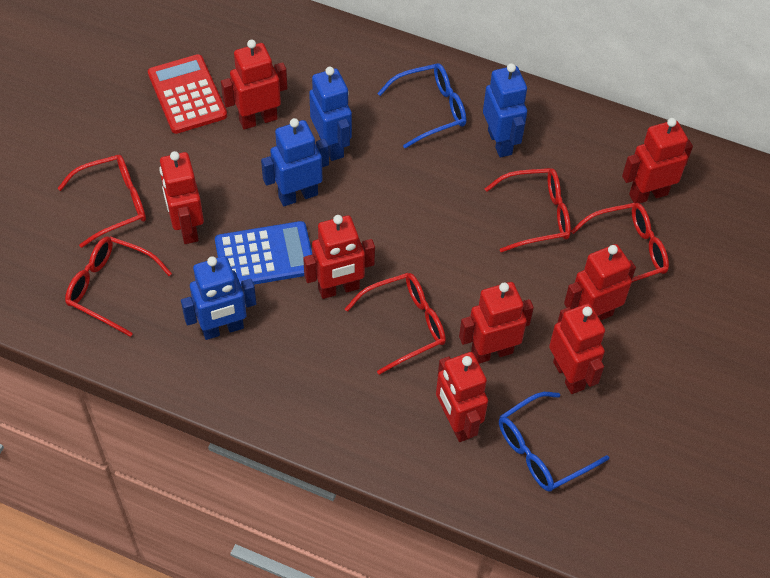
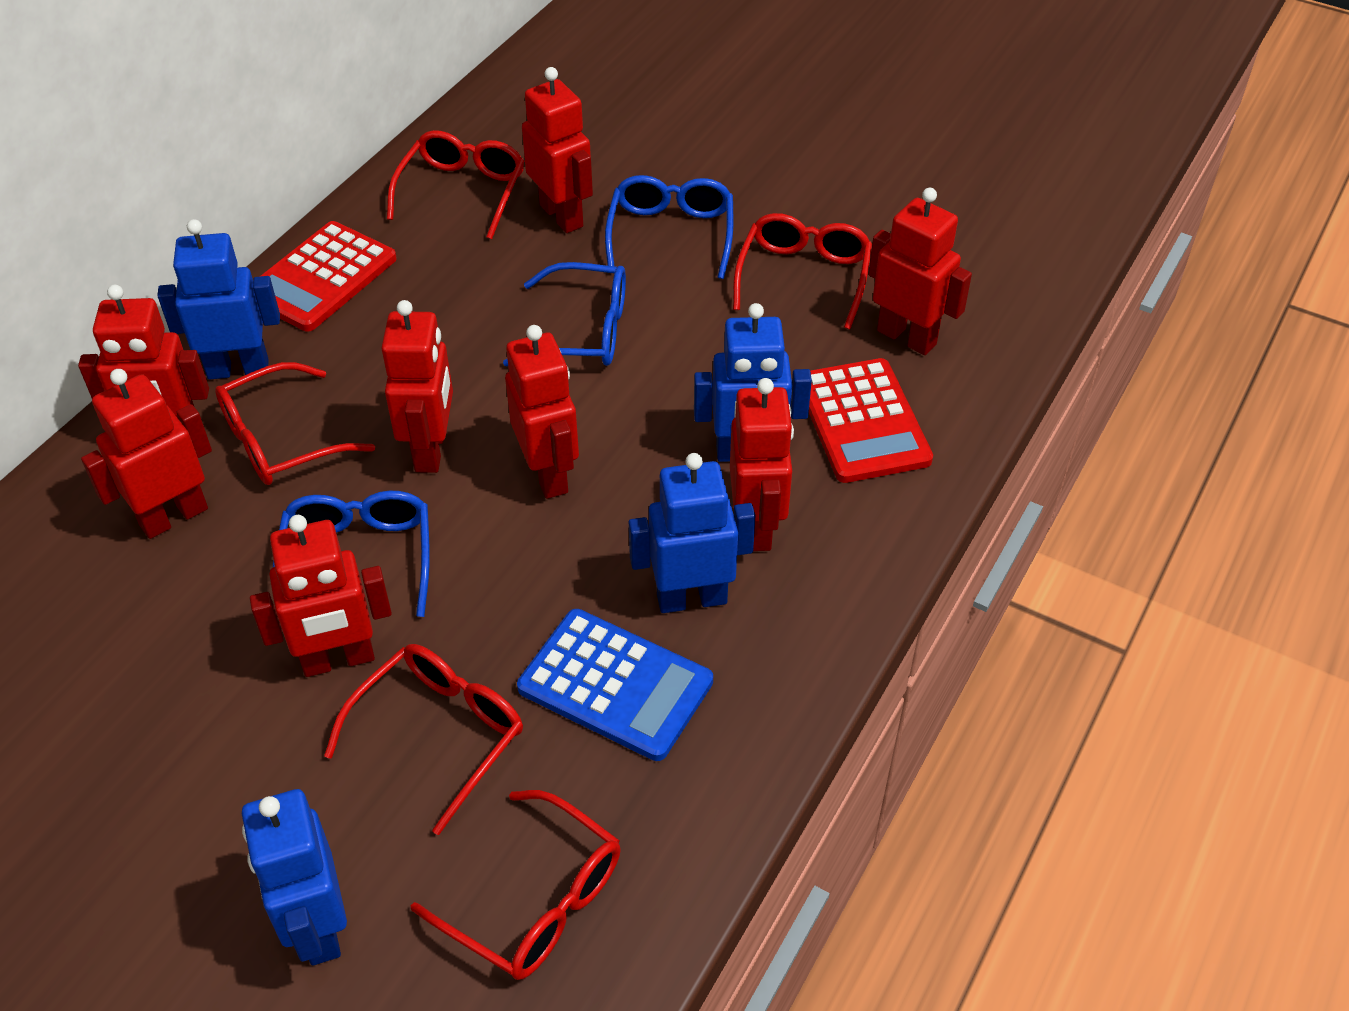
blue glasses: 2 -> 3
red calculator: 1 -> 2

